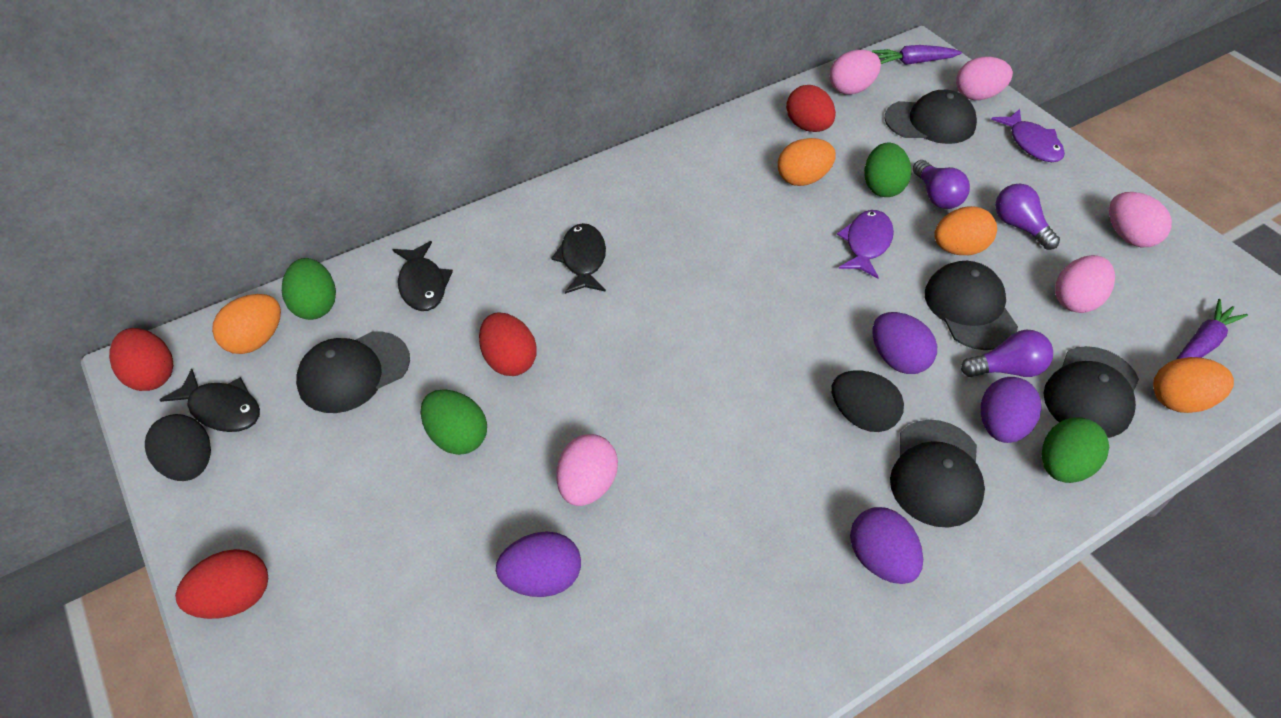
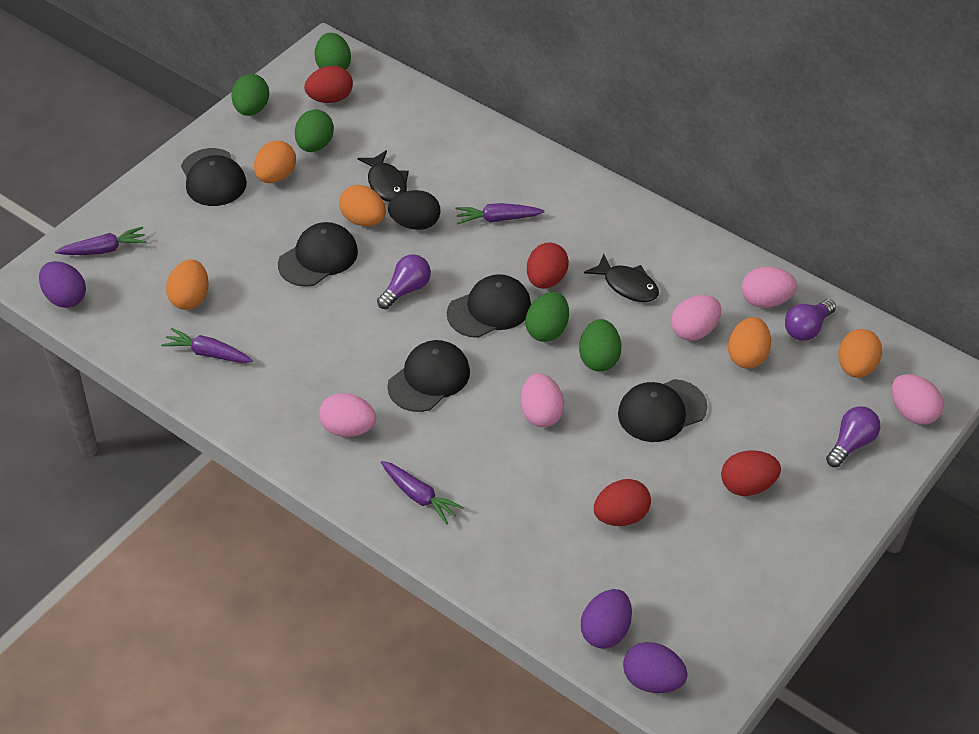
black egg: 2 -> 1
black fish: 3 -> 2
green egg: 4 -> 5
orange egg: 4 -> 5
purple carrot: 2 -> 4
purple egg: 4 -> 3
purple fish: 2 -> 0

